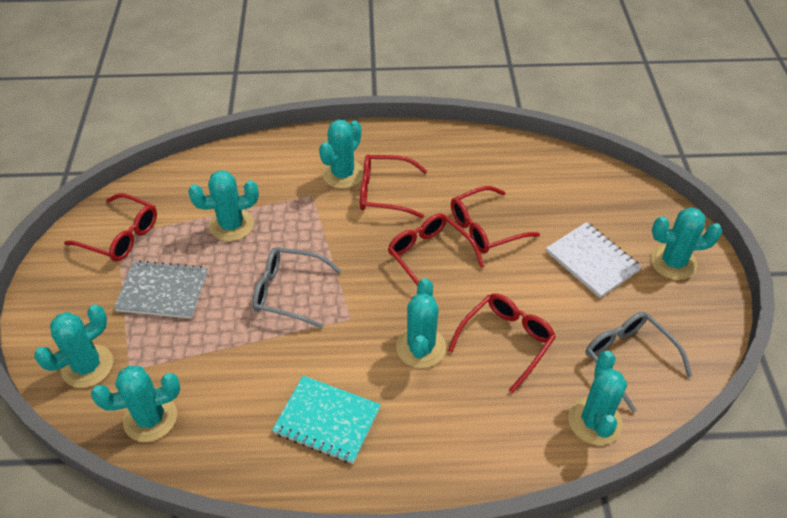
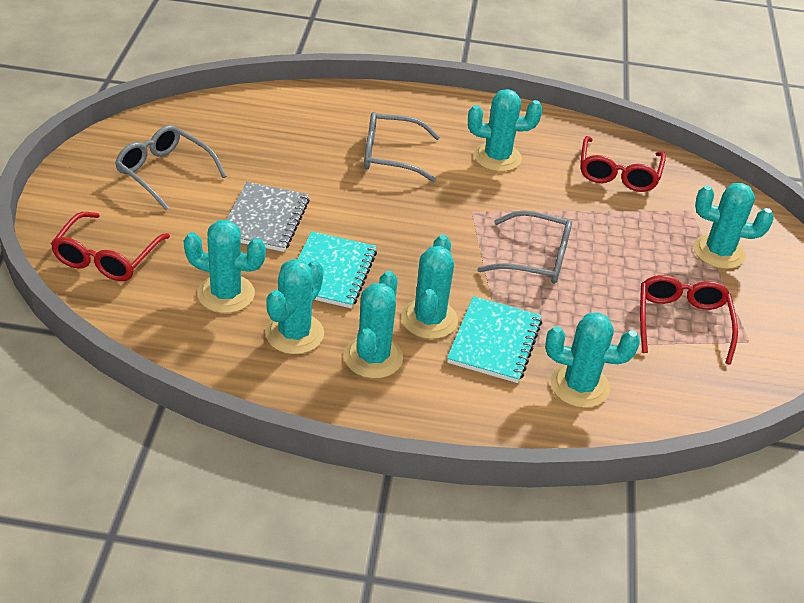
grey glasses: 2 -> 3
red glasses: 5 -> 3
turquoise notebook: 1 -> 2
white notebook: 1 -> 0

